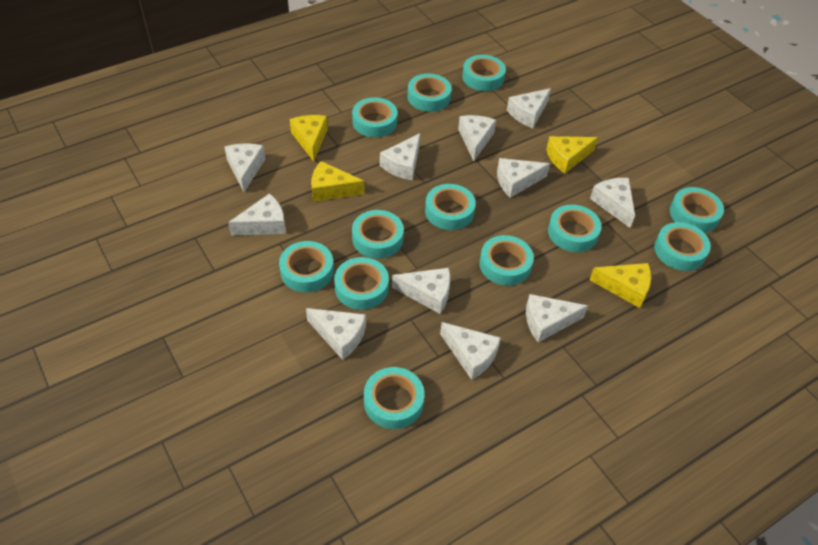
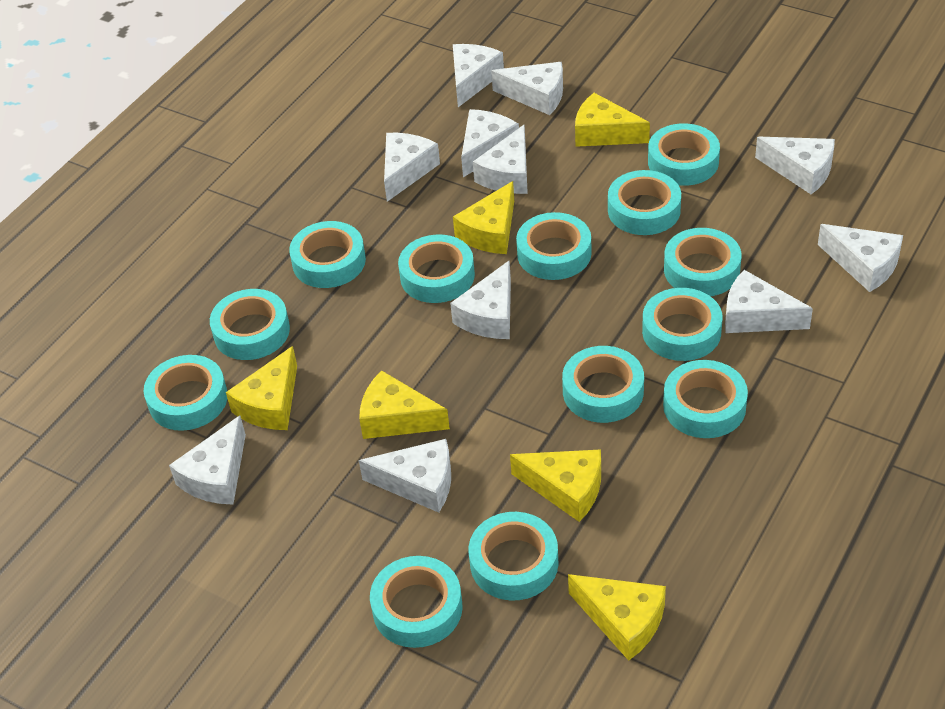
turquoise tape: 12 -> 13
yellow cheese: 4 -> 6

